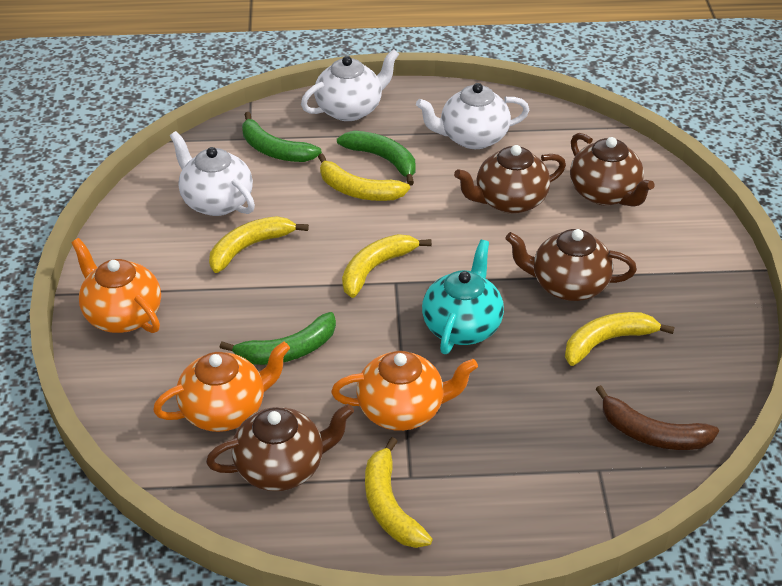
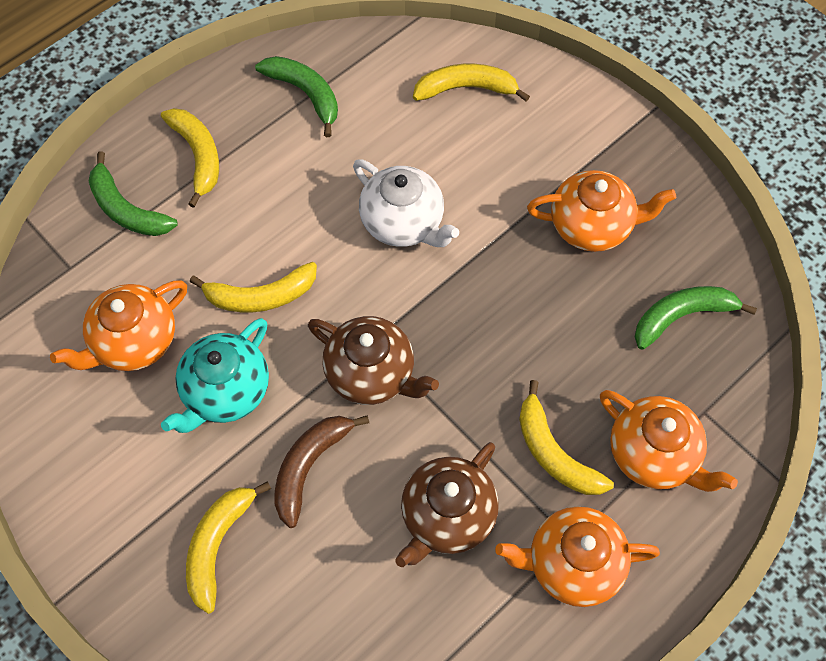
brown teapot: 4 -> 2
orange teapot: 3 -> 4
white teapot: 3 -> 1

